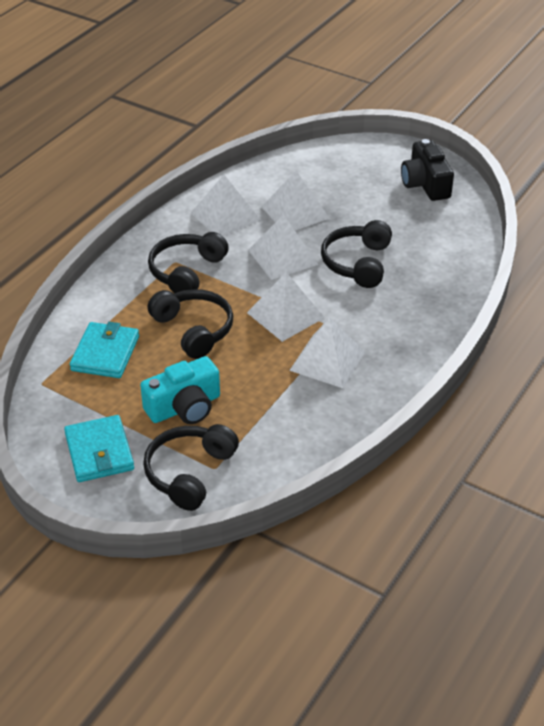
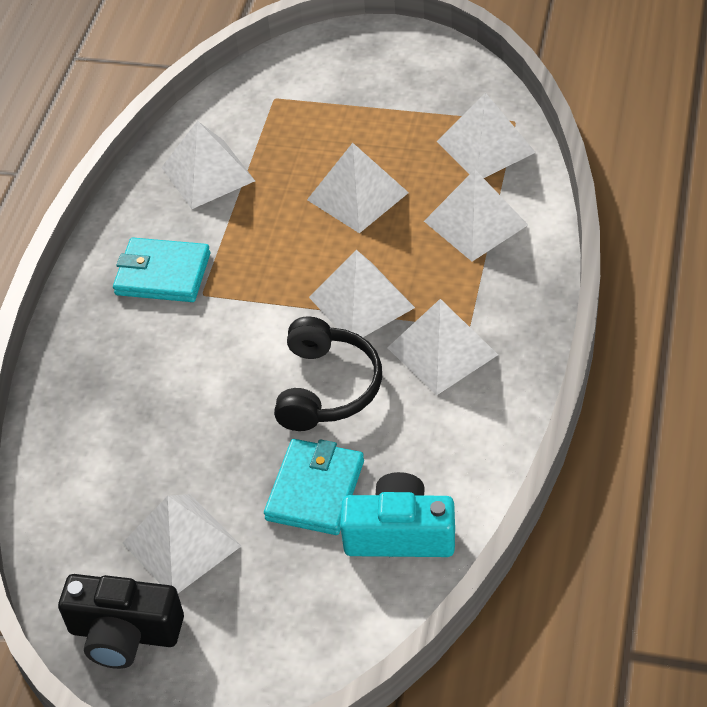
black headphones: 4 -> 1
white pyramid: 5 -> 7

